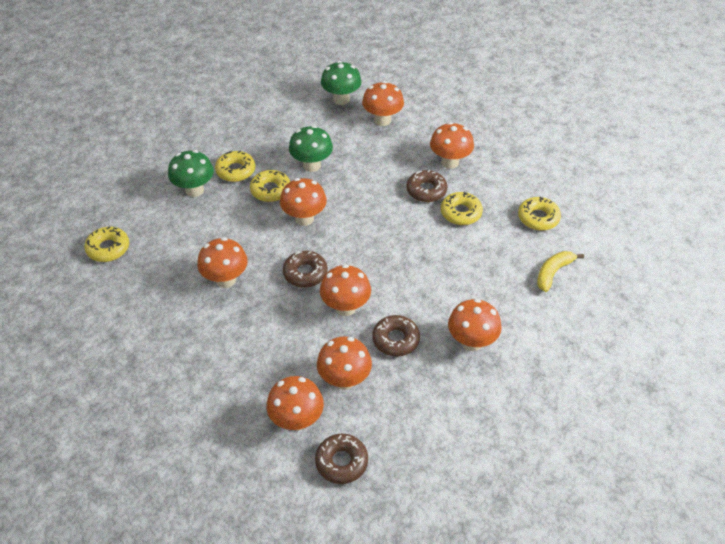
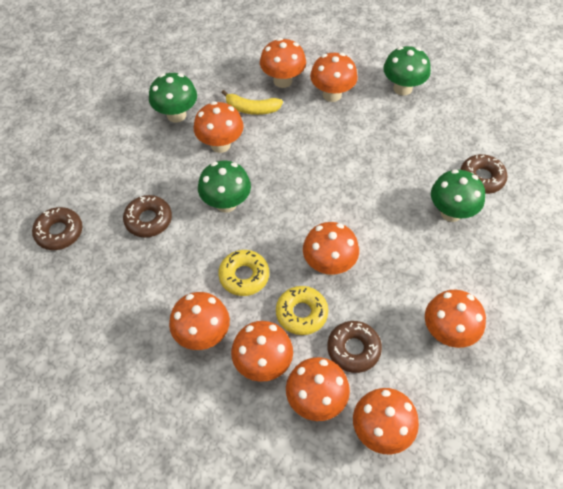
green mushroom: 3 -> 4
orange mushroom: 8 -> 9
yellow donut: 5 -> 2

